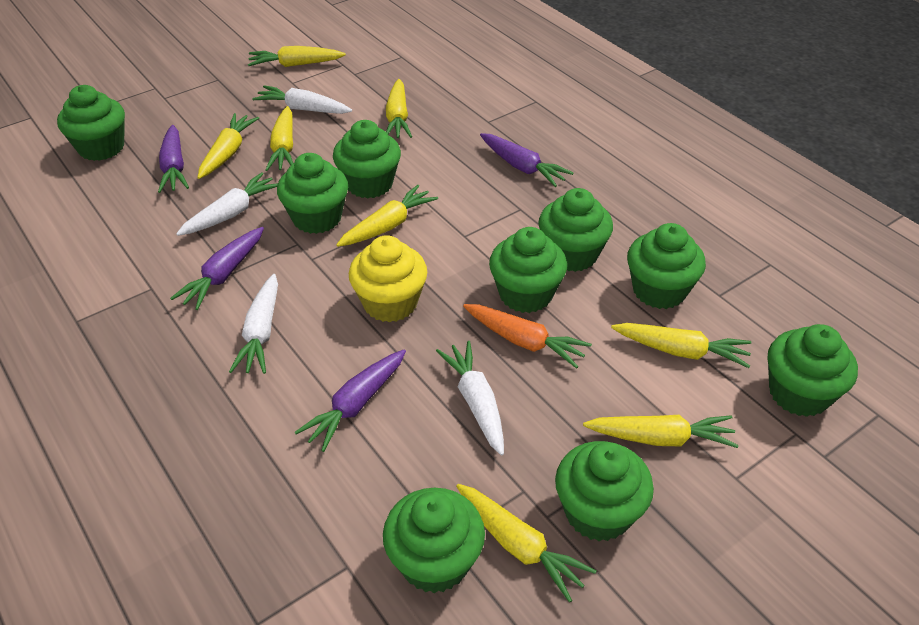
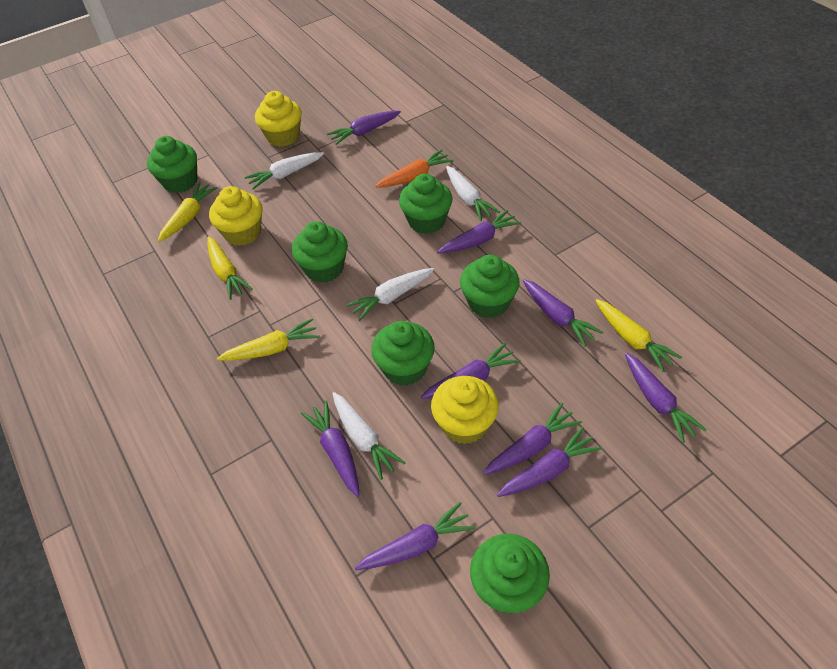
green cupcake: 9 -> 6
purple carrot: 4 -> 9
yellow carrot: 8 -> 4
yellow cupcake: 1 -> 3

